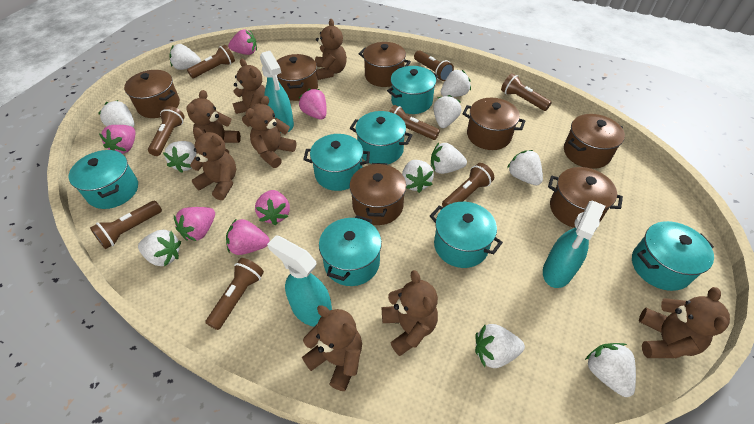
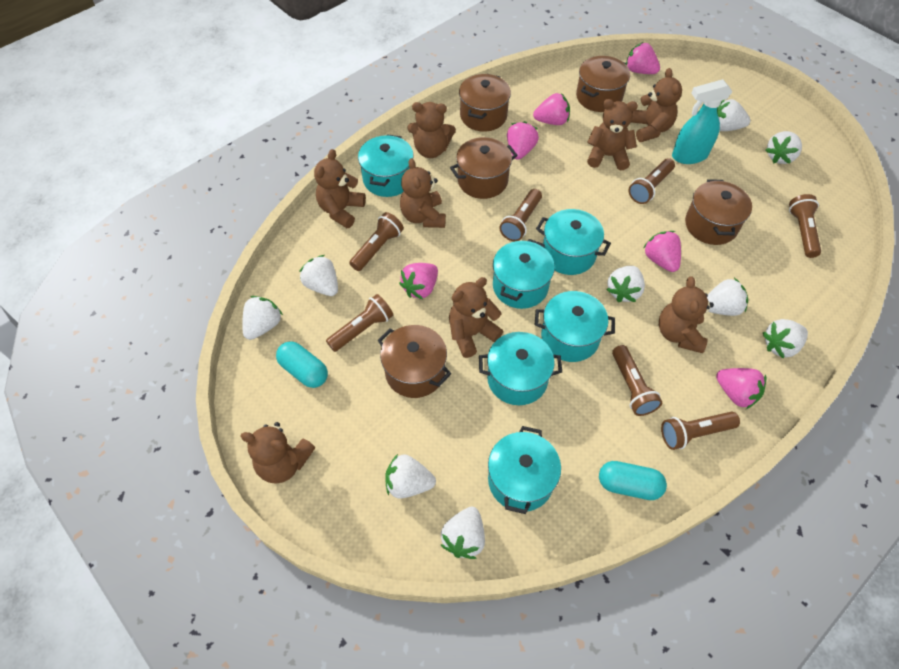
brown flashlight: 8 -> 7
brown pot: 7 -> 5
turquoise capsule: 0 -> 2
turquoise pot: 7 -> 6
turquoise spray bottle: 3 -> 1
white strawberry: 11 -> 9

